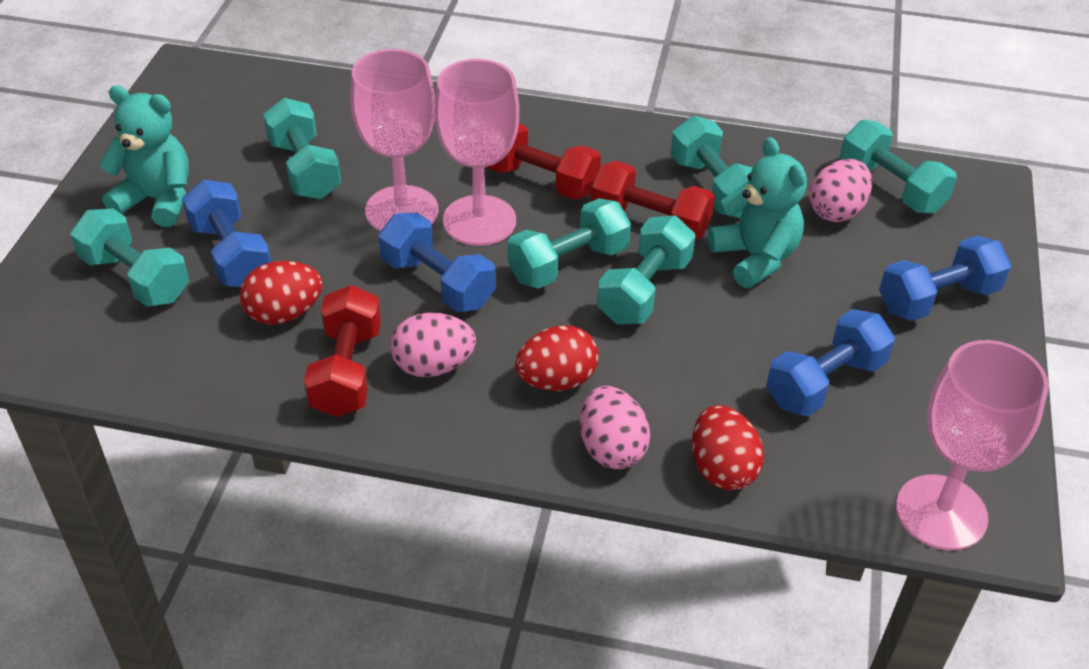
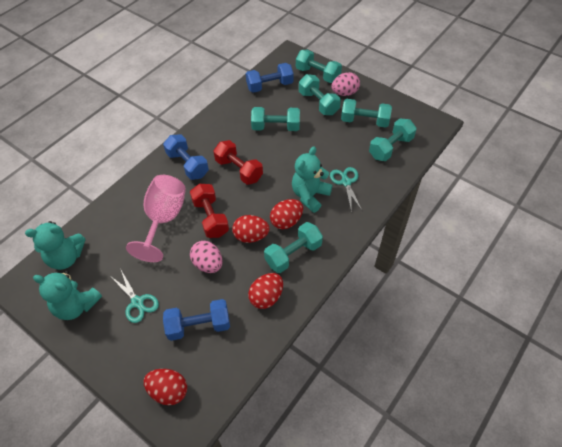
blue dumbbell: 4 -> 3
pink egg: 3 -> 2
pink goblet: 3 -> 1
red dumbbell: 3 -> 2
red egg: 3 -> 4
turquoise scissors: 0 -> 2
turquoise teddy bear: 2 -> 3

